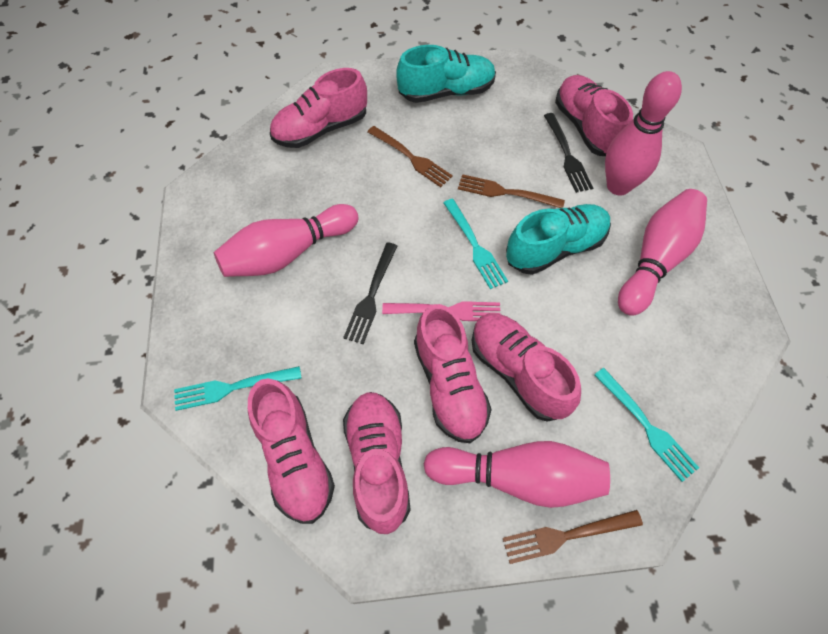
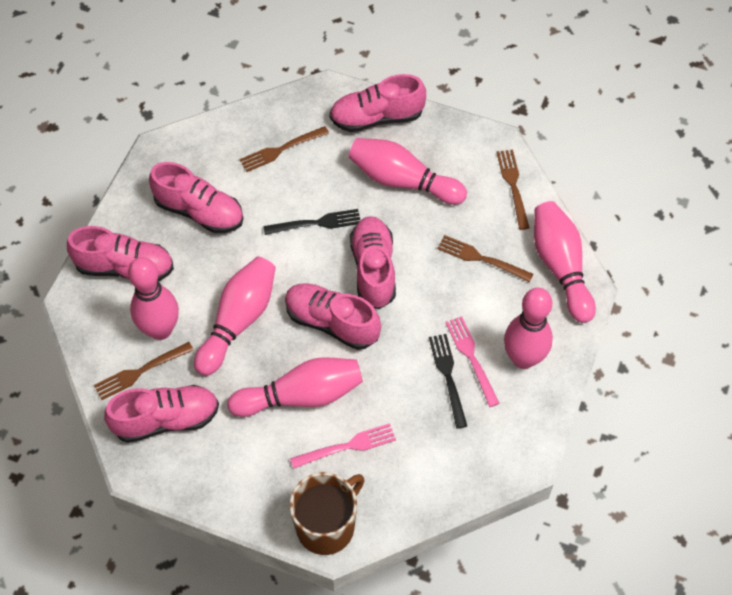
brown fork: 3 -> 4
brown mug: 0 -> 1
pink bowling pin: 4 -> 6
pink fork: 1 -> 2
turquoise fork: 3 -> 0
turquoise shoe: 2 -> 0

